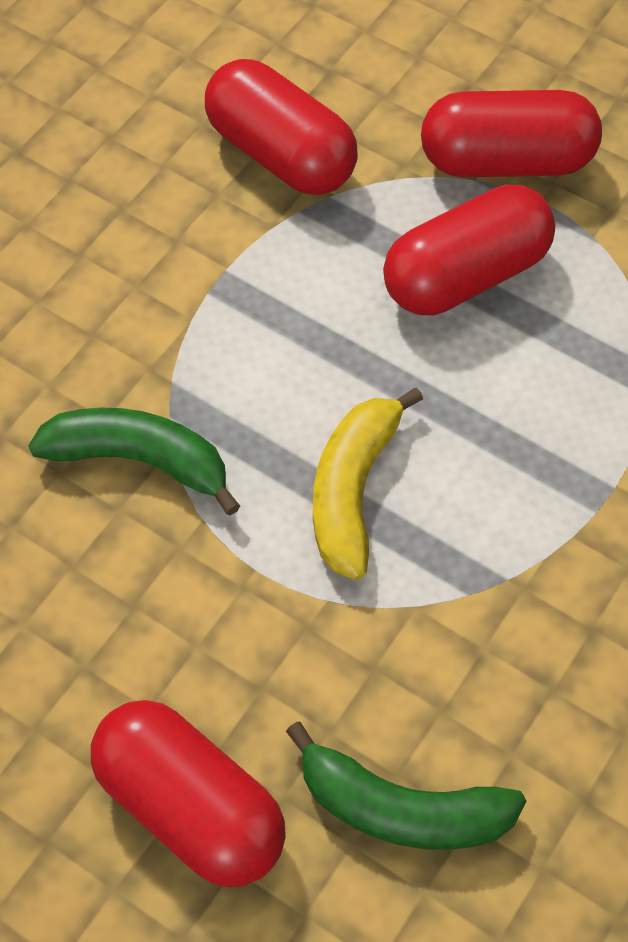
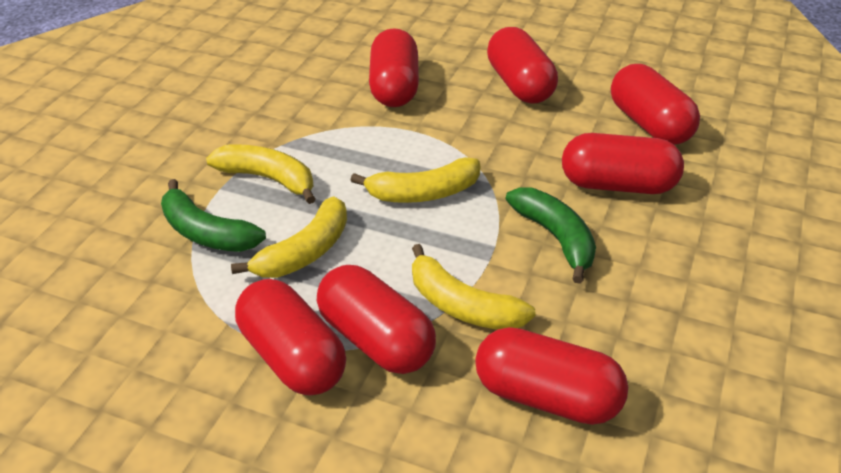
red capsule: 4 -> 7
yellow banana: 1 -> 4

